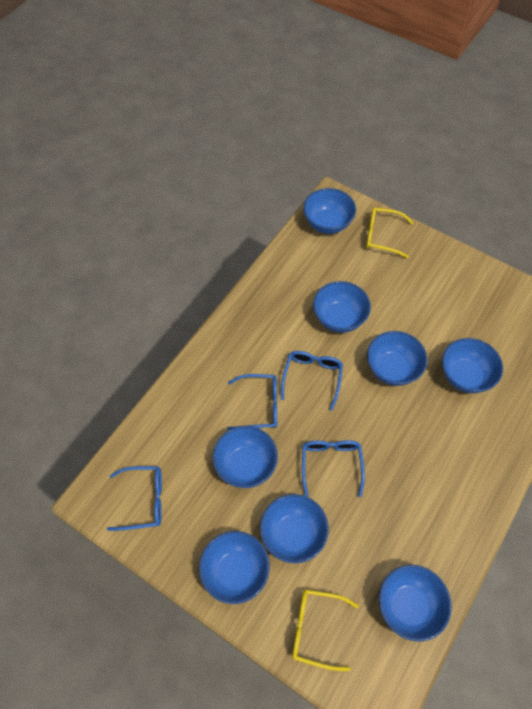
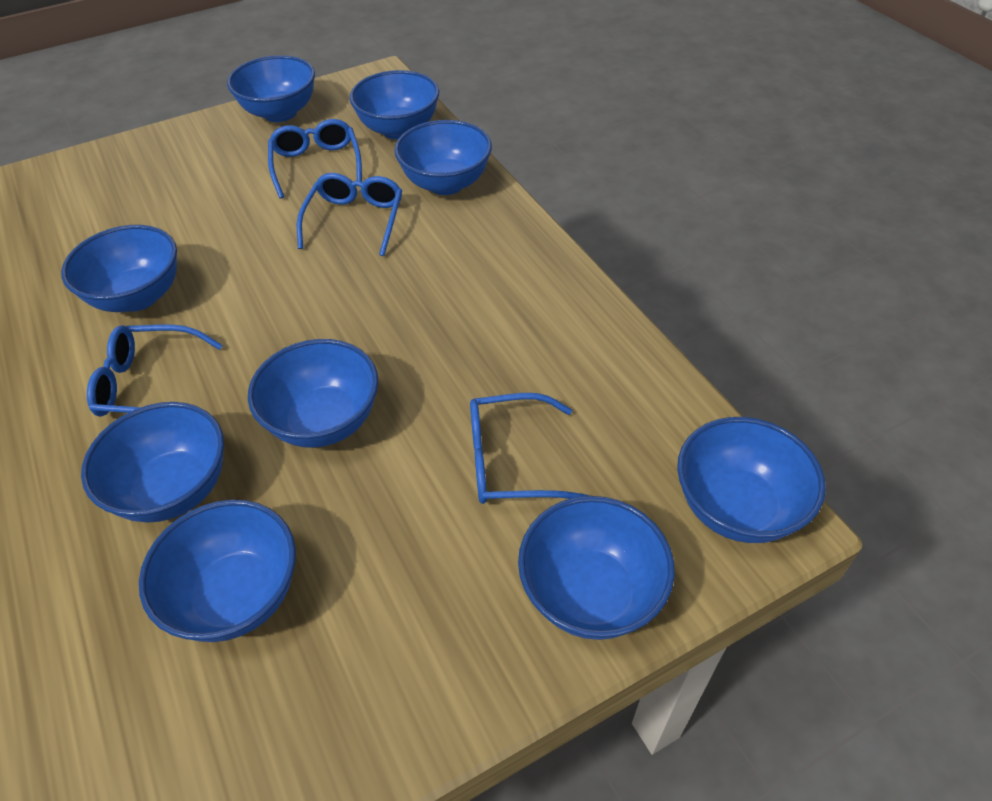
blue bowl: 8 -> 9
yellow glasses: 2 -> 0

